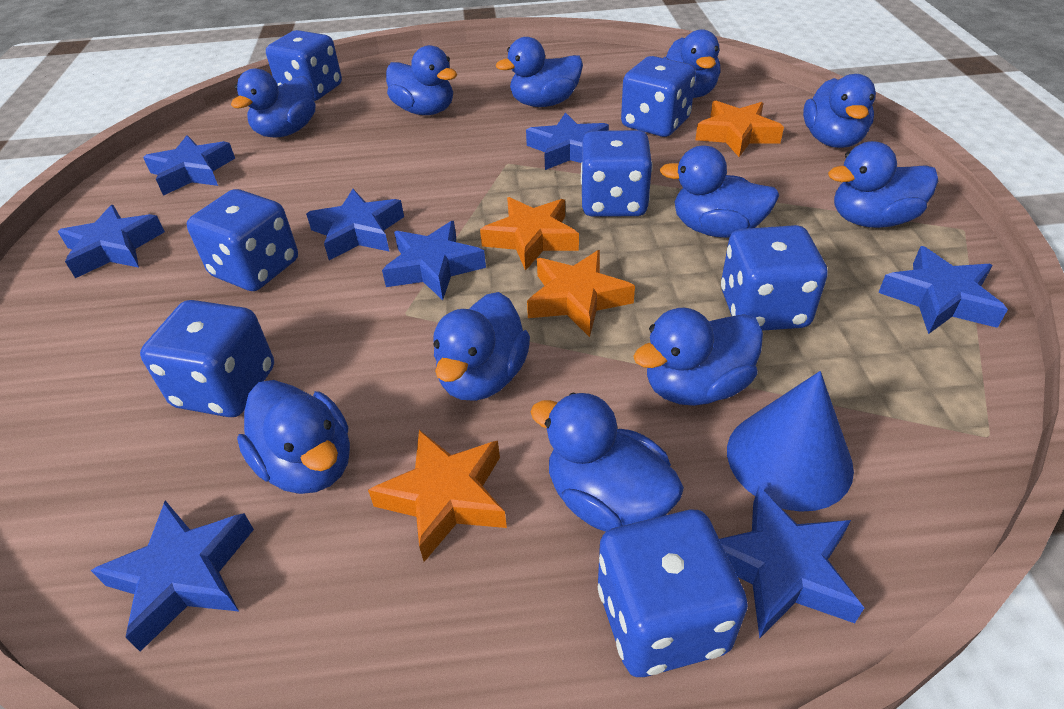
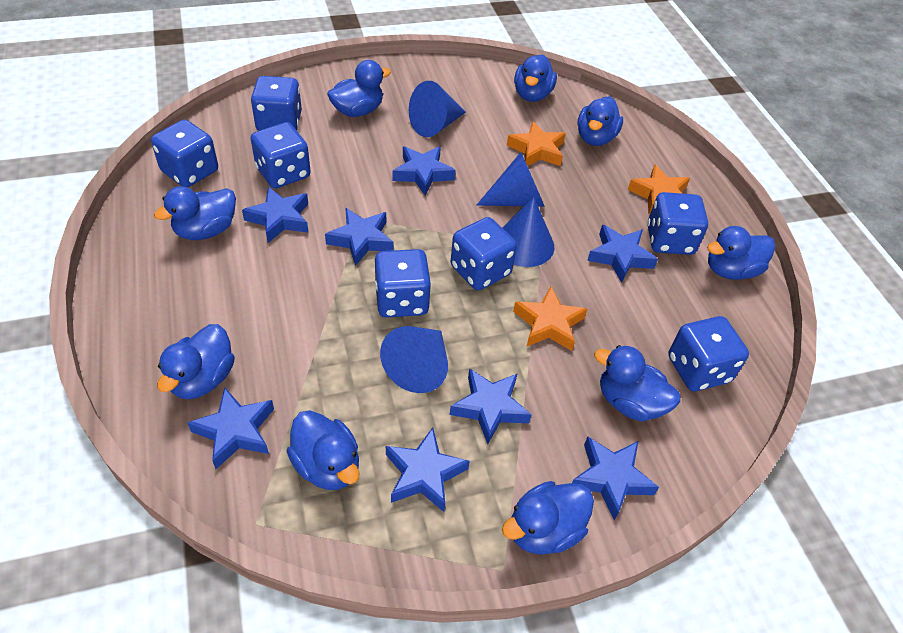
blue cone: 1 -> 4
blue duck: 11 -> 9
orange star: 4 -> 3

